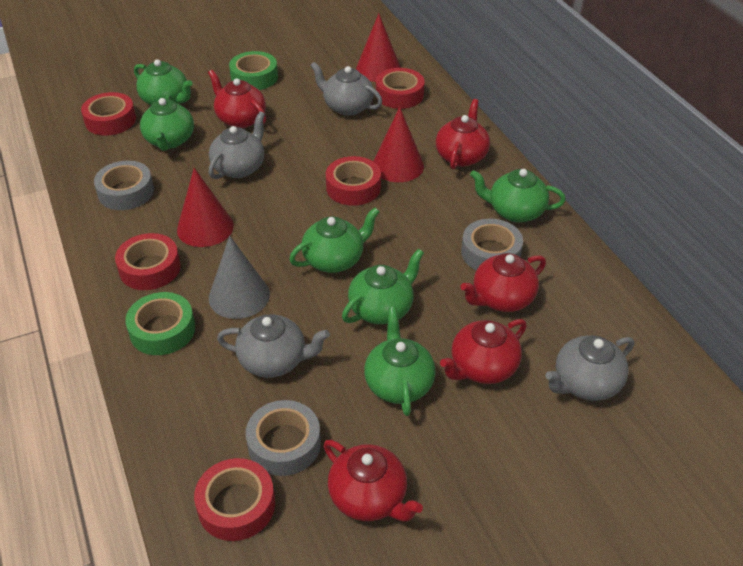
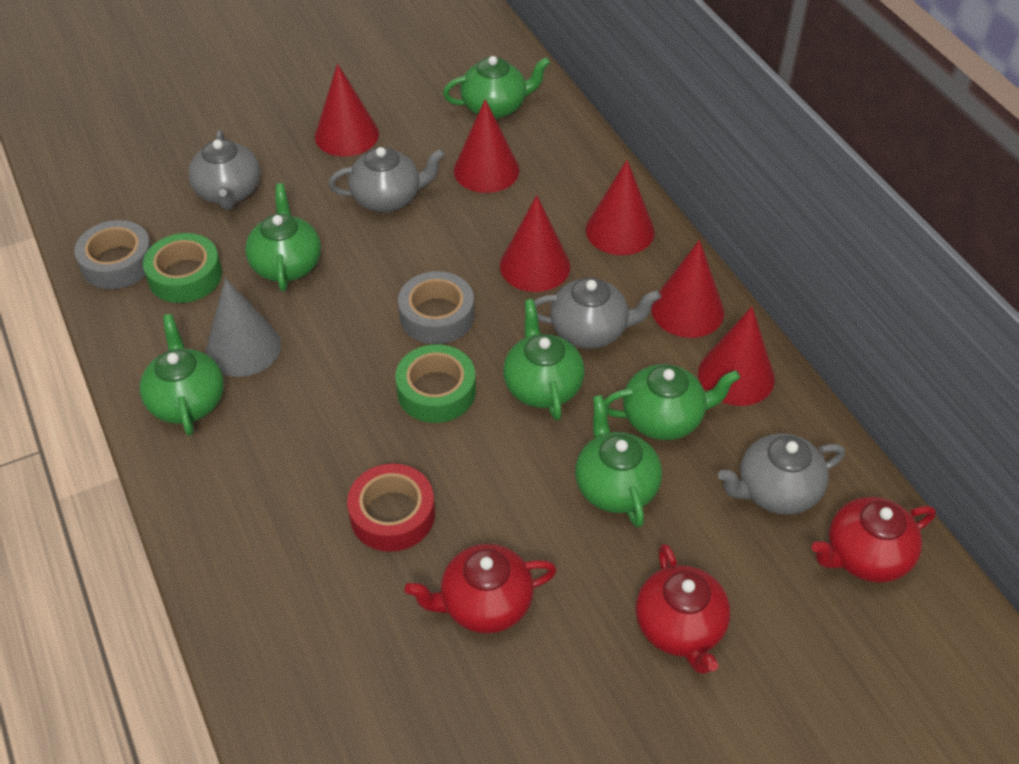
grey tape: 3 -> 2
red cone: 3 -> 6
red tape: 5 -> 1
red teapot: 5 -> 3

